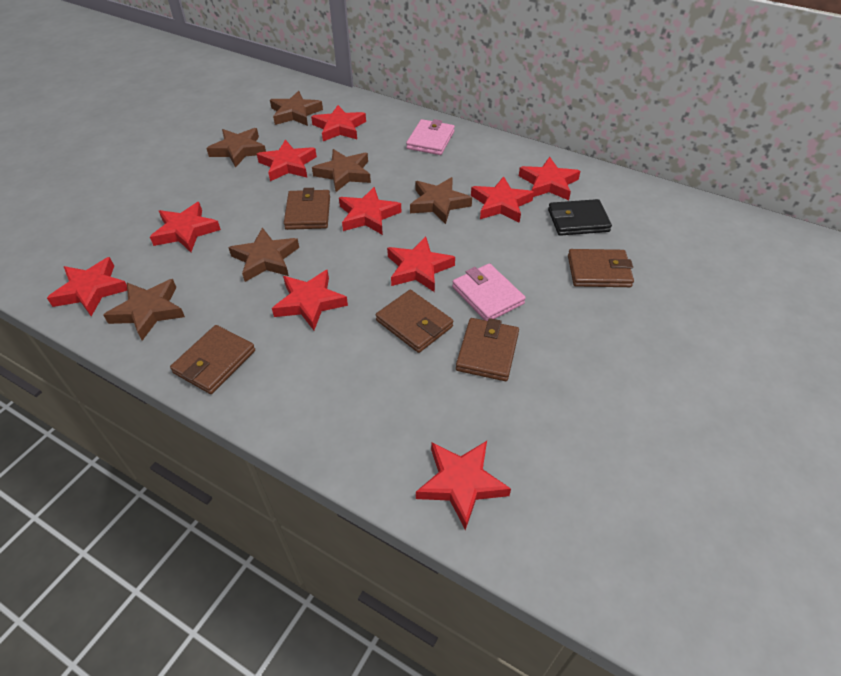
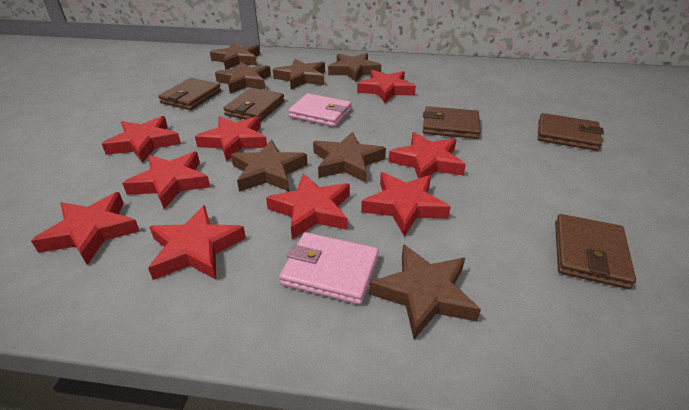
black wallet: 1 -> 0
brown star: 6 -> 7
red star: 10 -> 9

